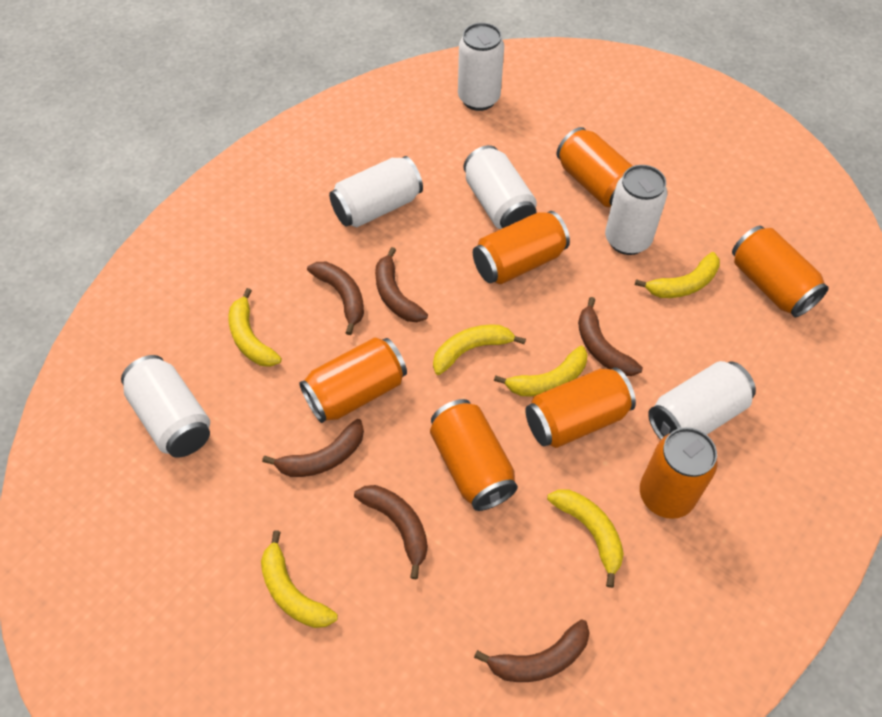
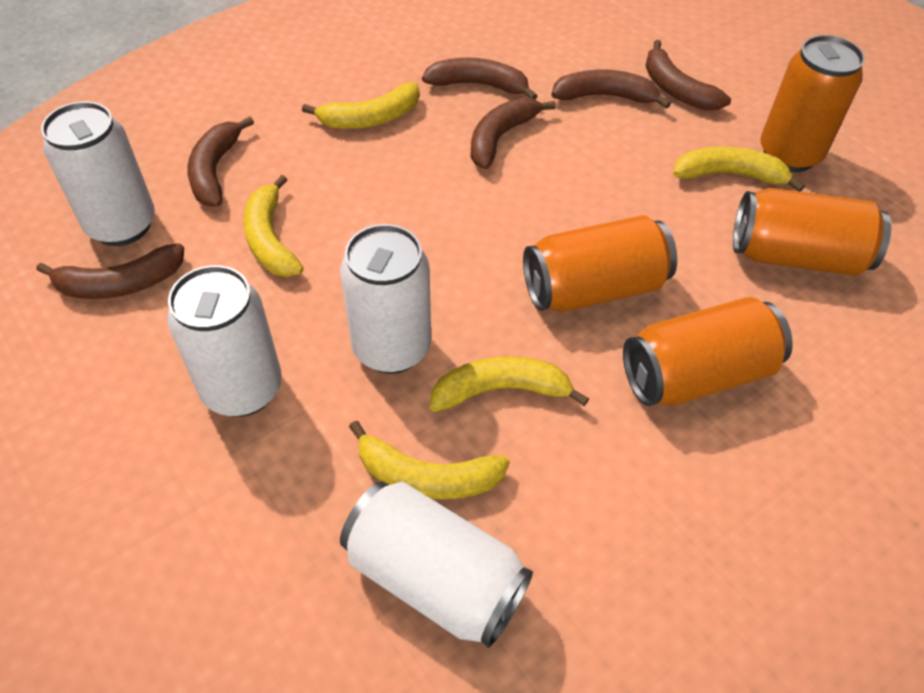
orange can: 7 -> 4
white can: 6 -> 4
yellow banana: 6 -> 5

